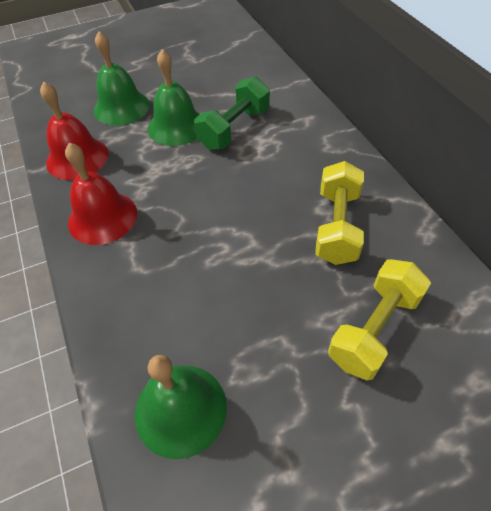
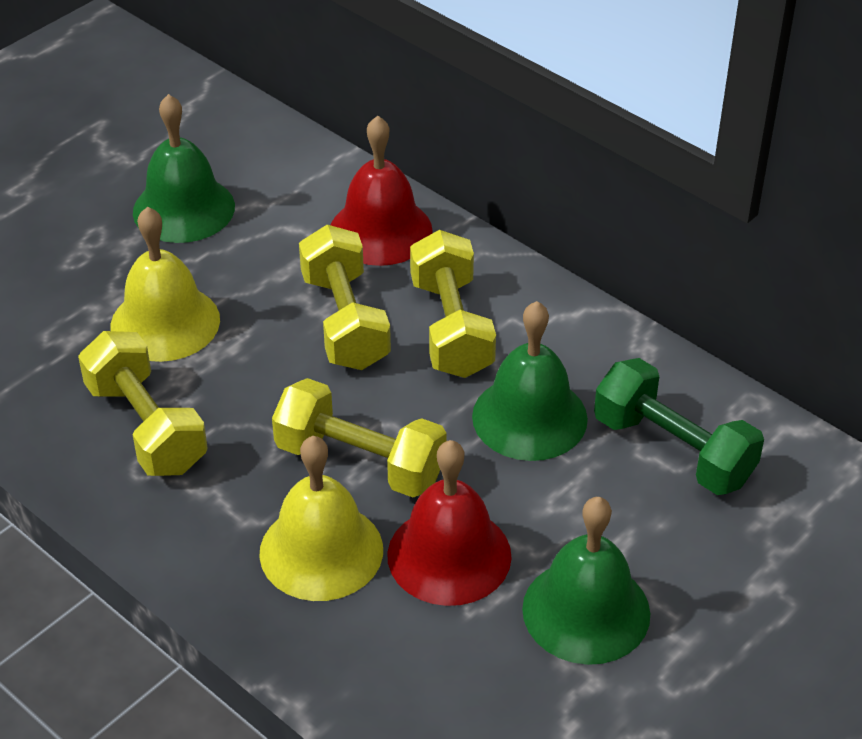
yellow bell: 0 -> 2
yellow dumbbell: 2 -> 4

